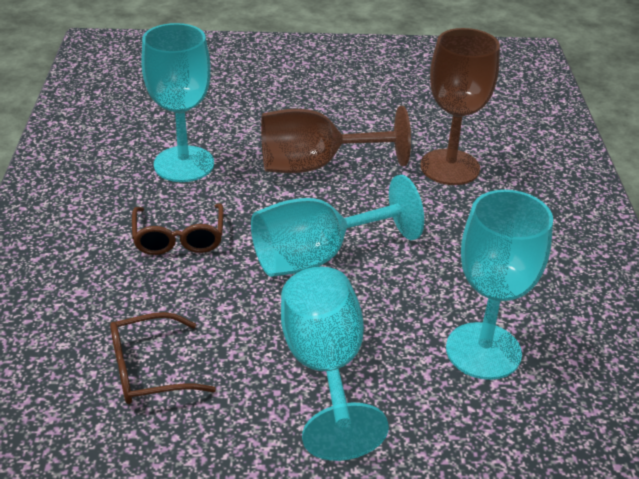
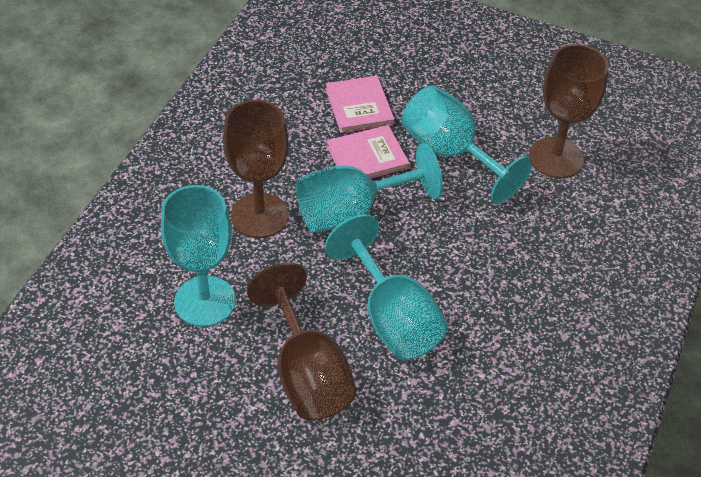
brown glasses: 2 -> 0
brown goblet: 2 -> 3
pink book: 0 -> 2

